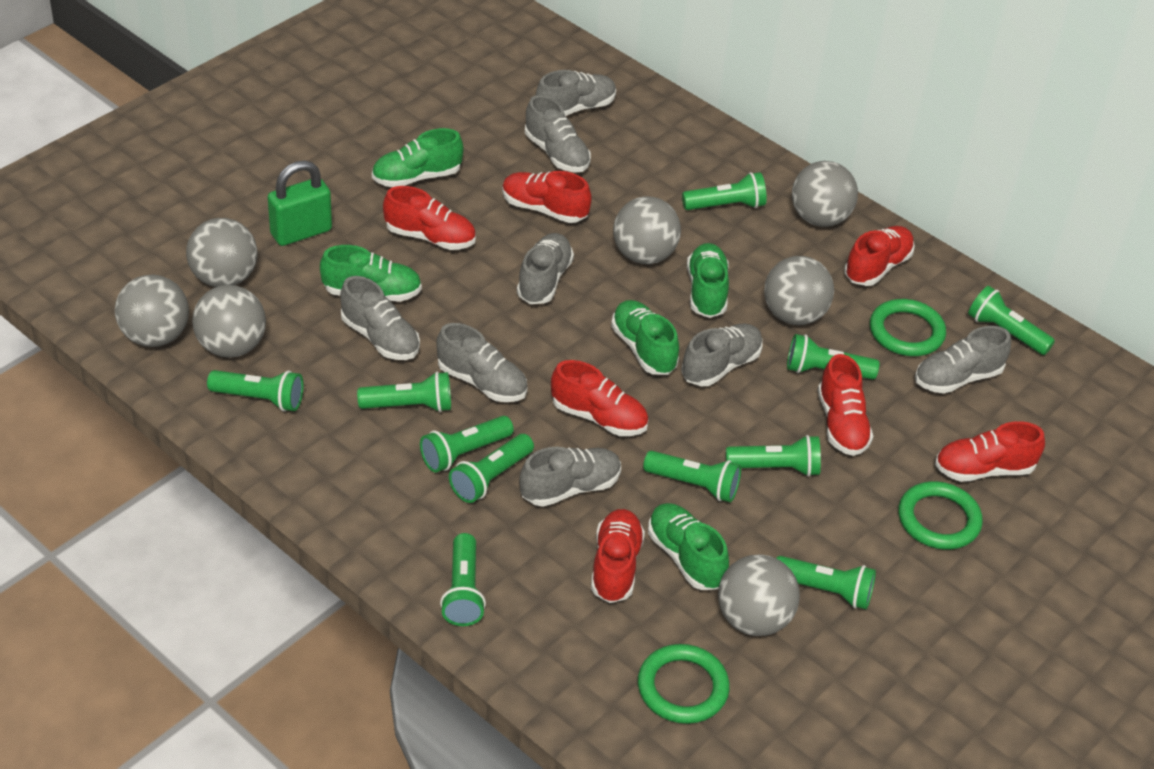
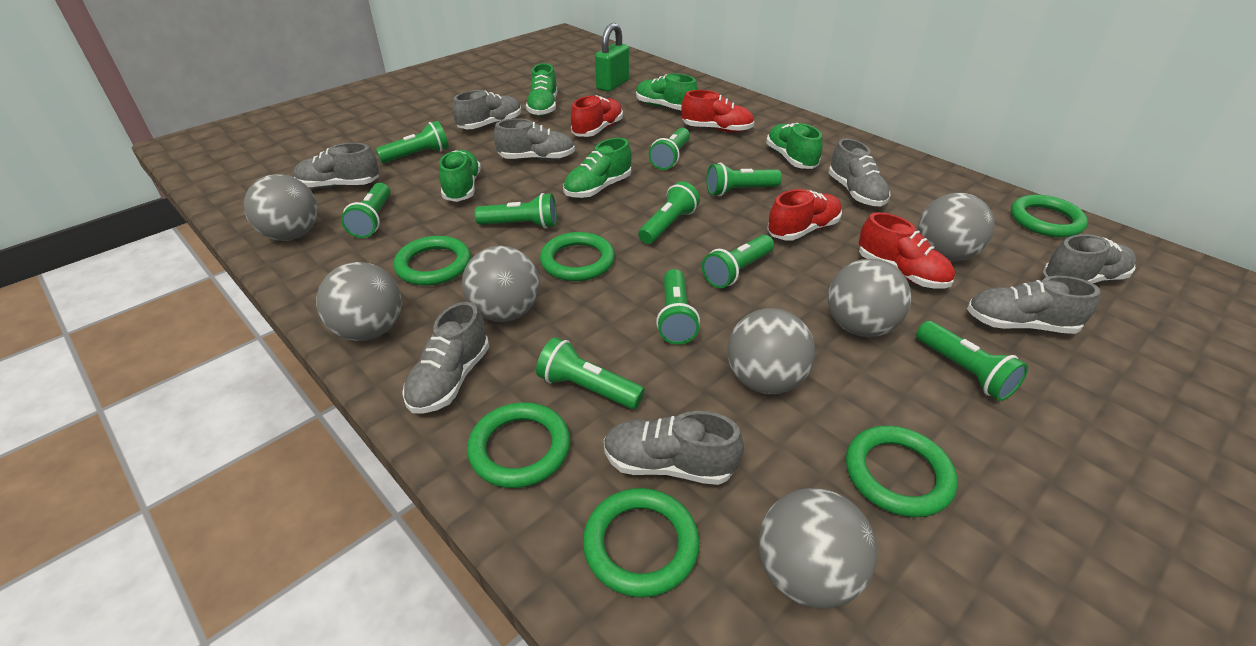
green flashlight: 11 -> 10
green ring: 3 -> 6
red shoe: 7 -> 4

